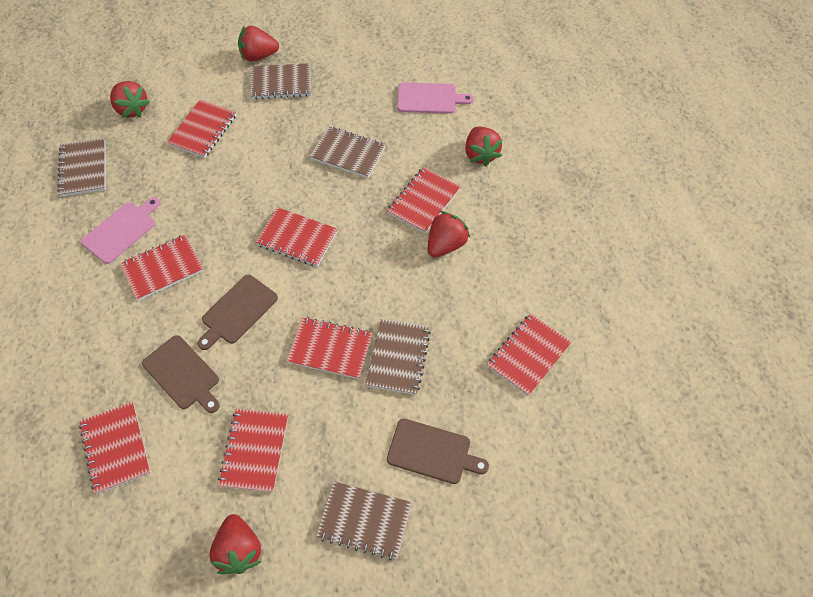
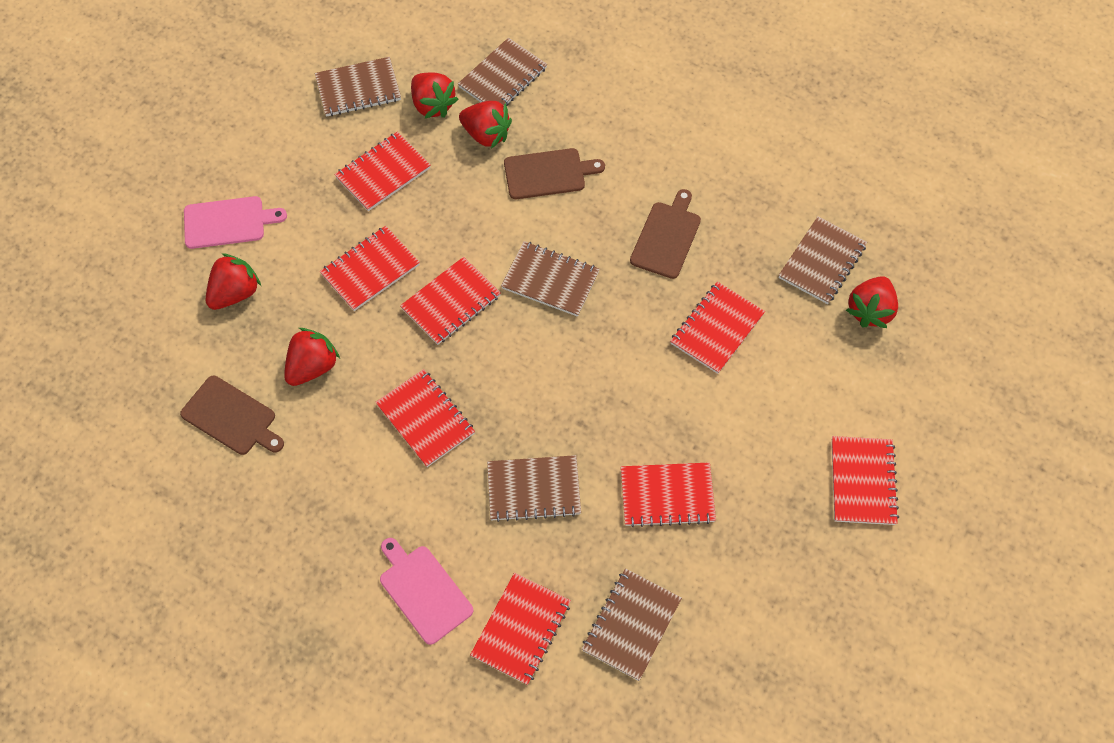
brown notebook: 5 -> 6

